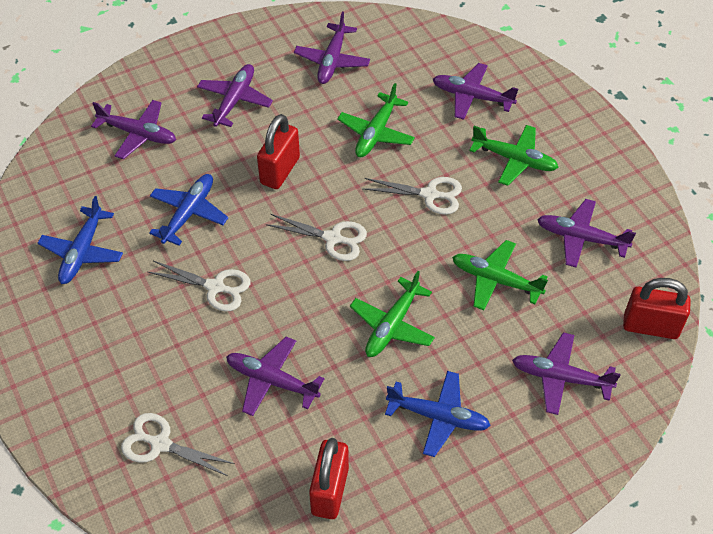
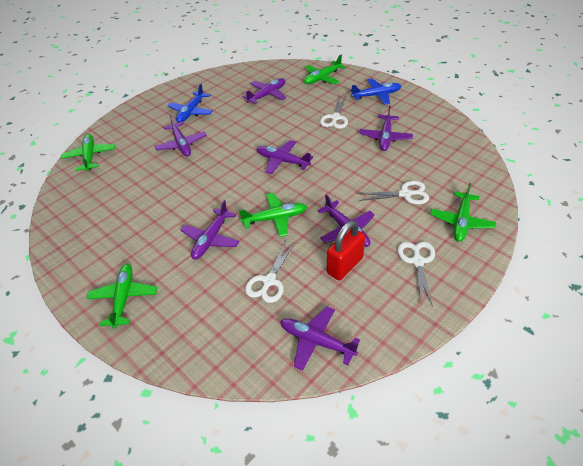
blue plane: 3 -> 2
green plane: 4 -> 5
red padlock: 3 -> 1

